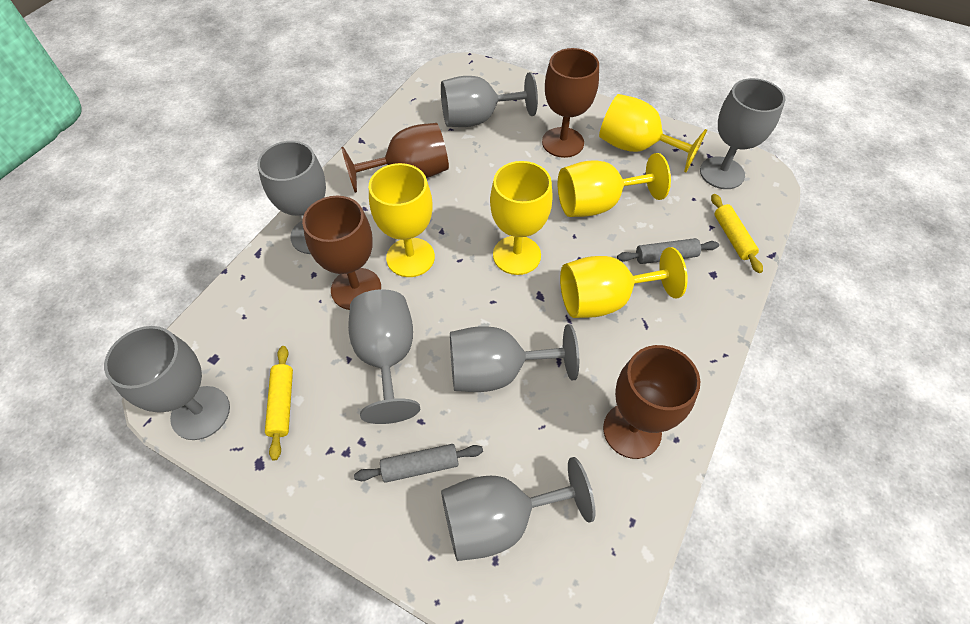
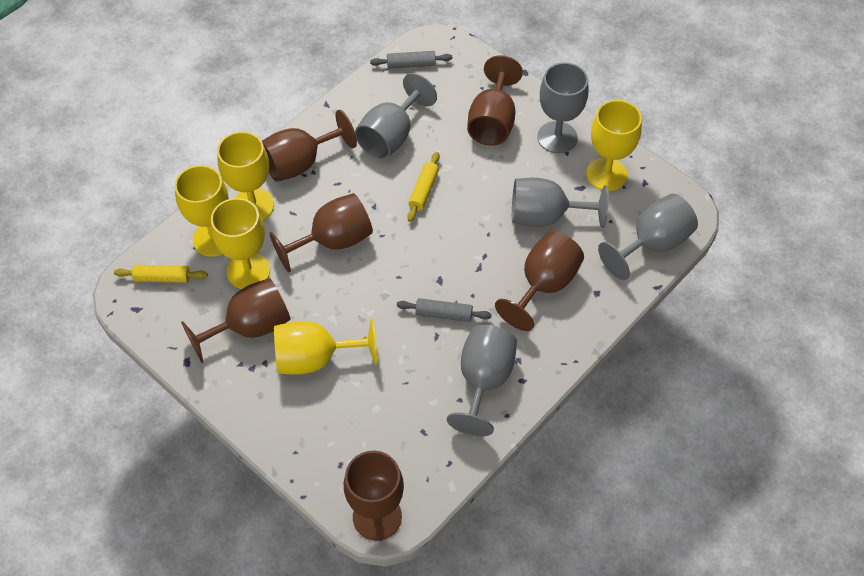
brown goblet: 4 -> 6
grey goblet: 7 -> 5

